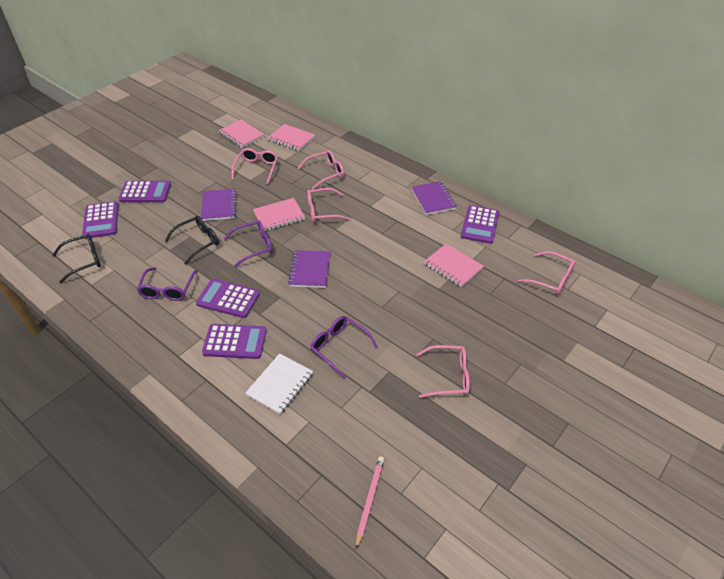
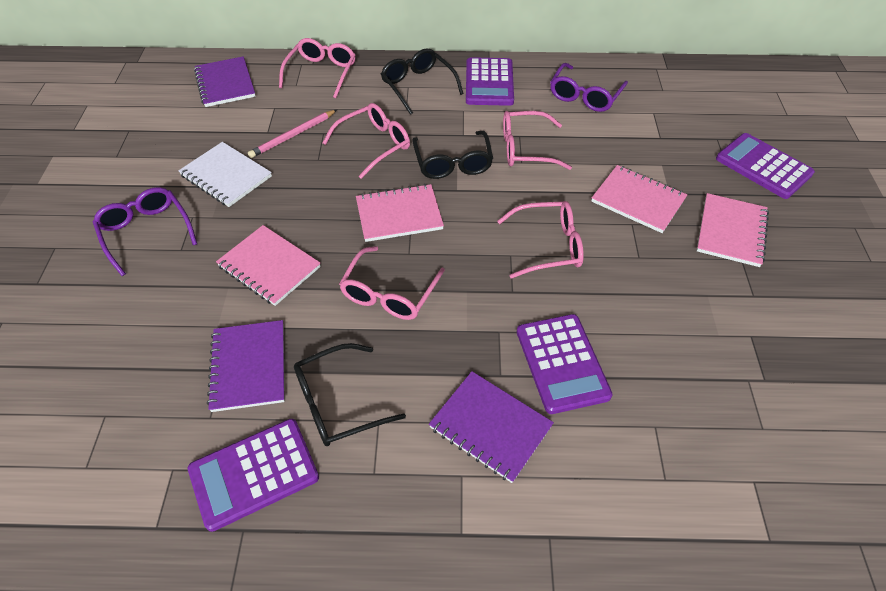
black glasses: 2 -> 3
purple calculator: 5 -> 4
purple glasses: 3 -> 2

